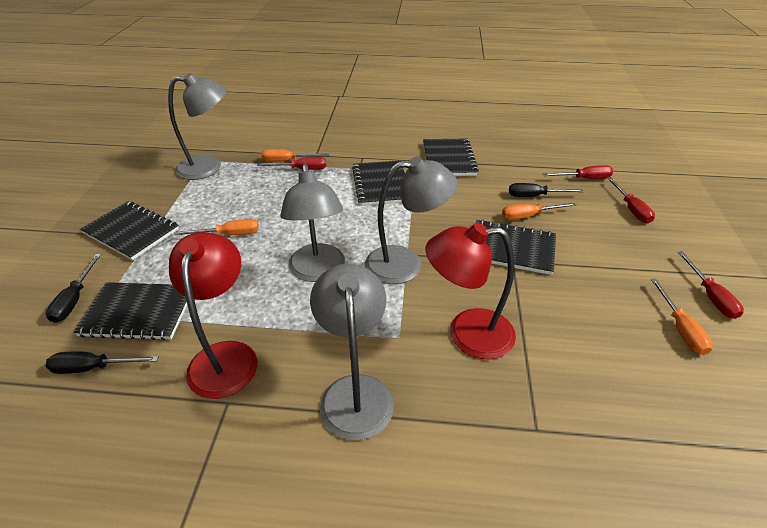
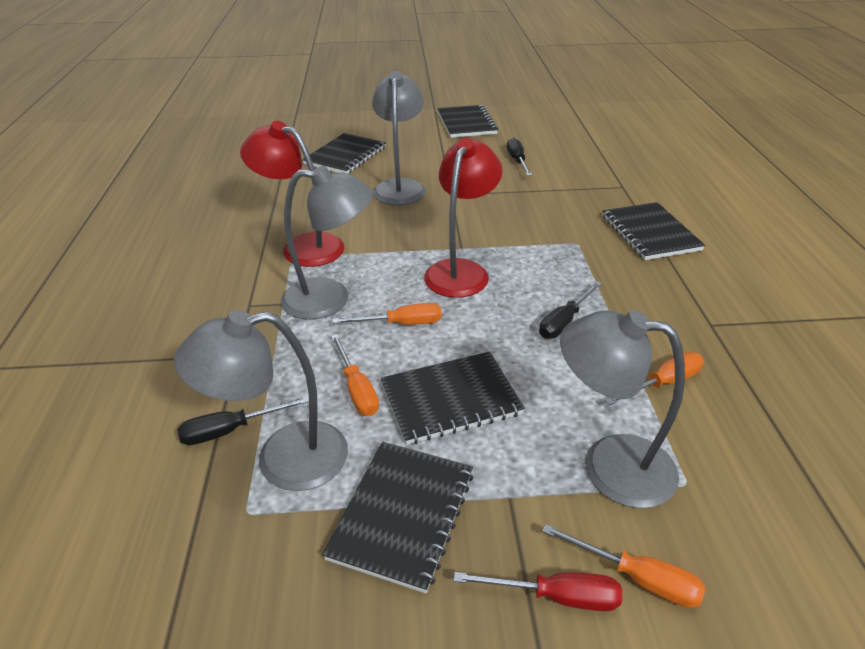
red screwdriver: 4 -> 1

